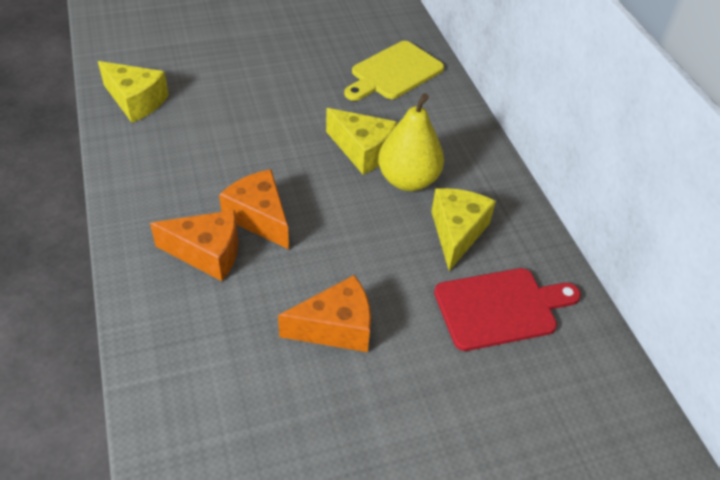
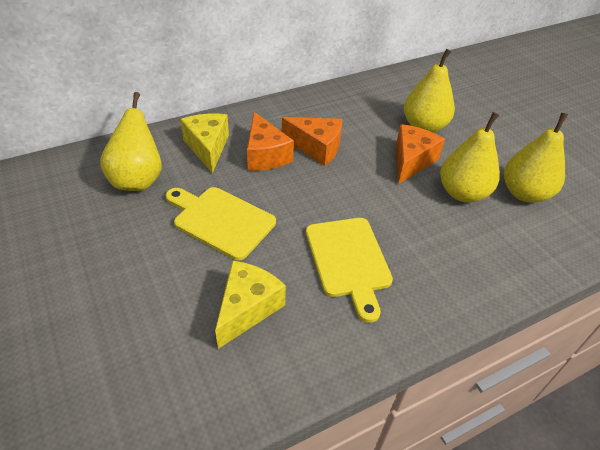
red cutting board: 1 -> 0
yellow cheese: 3 -> 2
yellow cutting board: 1 -> 2
yellow pear: 1 -> 4

